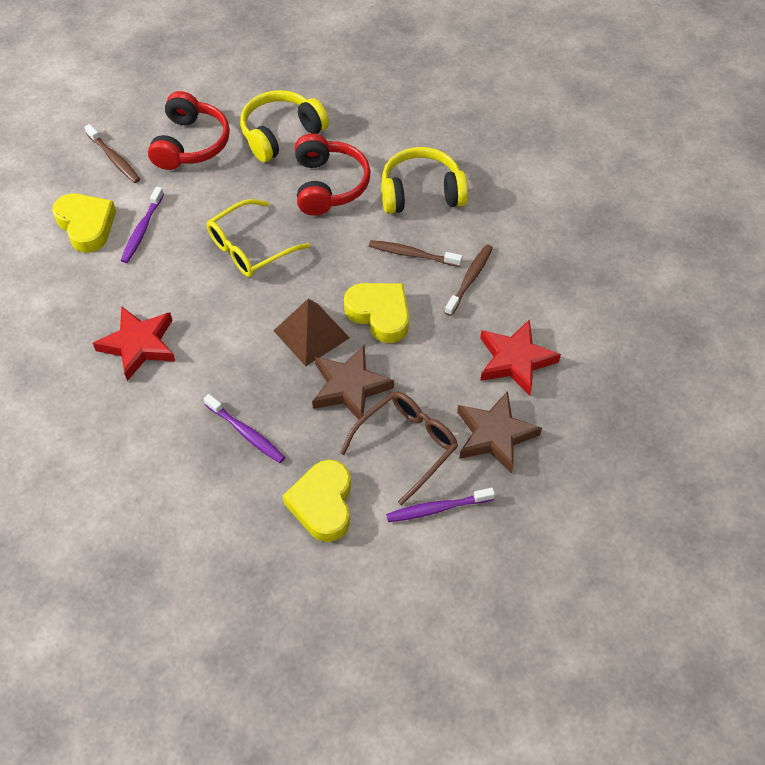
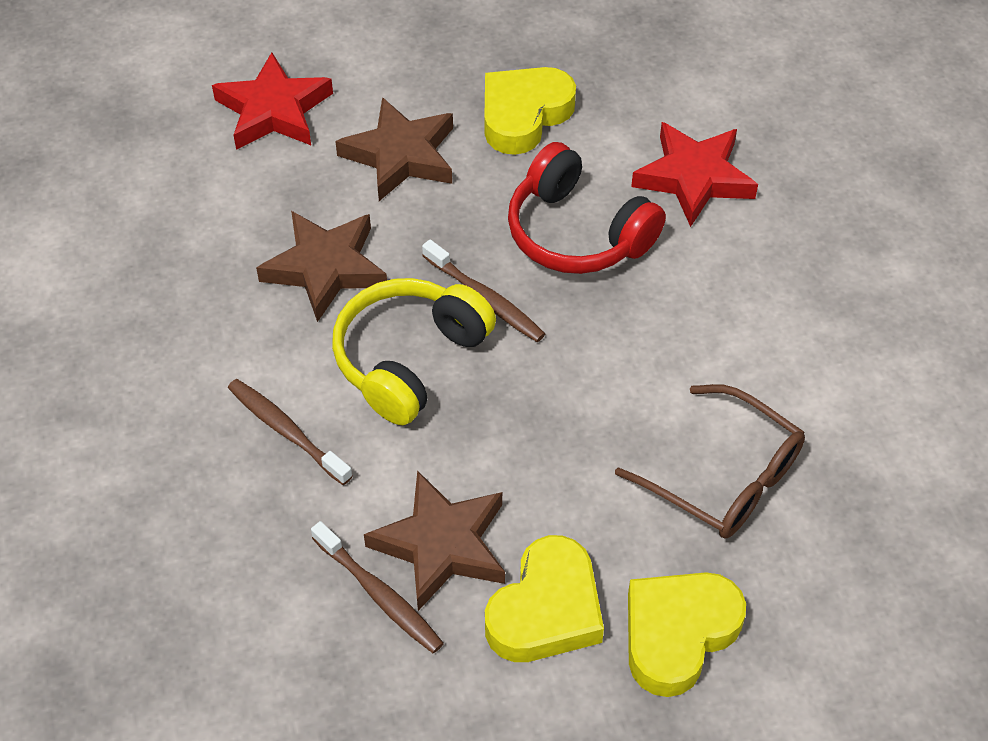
brown pyramid: 1 -> 0
brown star: 2 -> 3
purple toothbrush: 3 -> 0
red headphones: 2 -> 1
yellow glasses: 1 -> 0
yellow headphones: 2 -> 1

